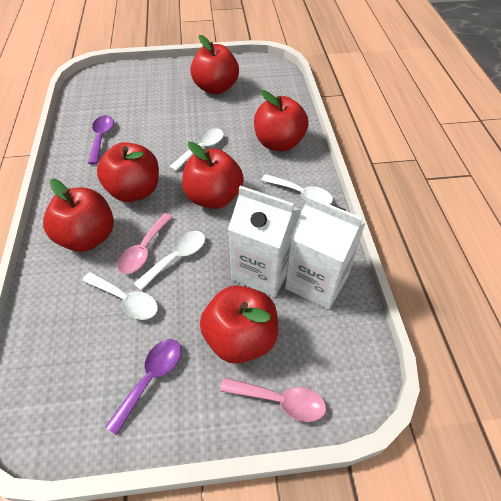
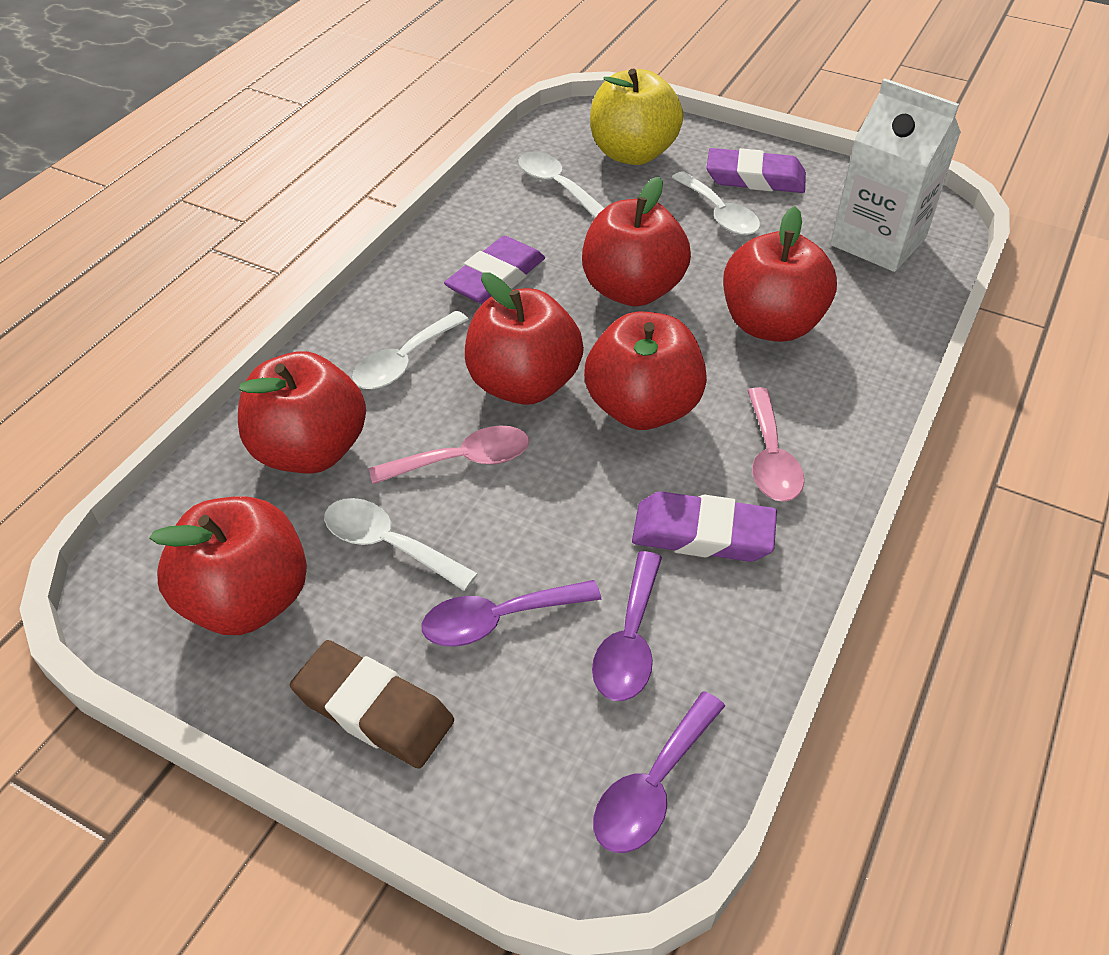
brown eraser: 0 -> 1
purple eraser: 0 -> 3
purple spoon: 2 -> 3
white carton: 2 -> 1
yellow apple: 0 -> 1

